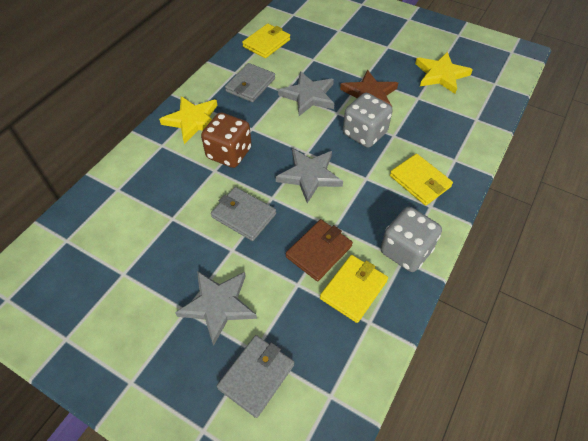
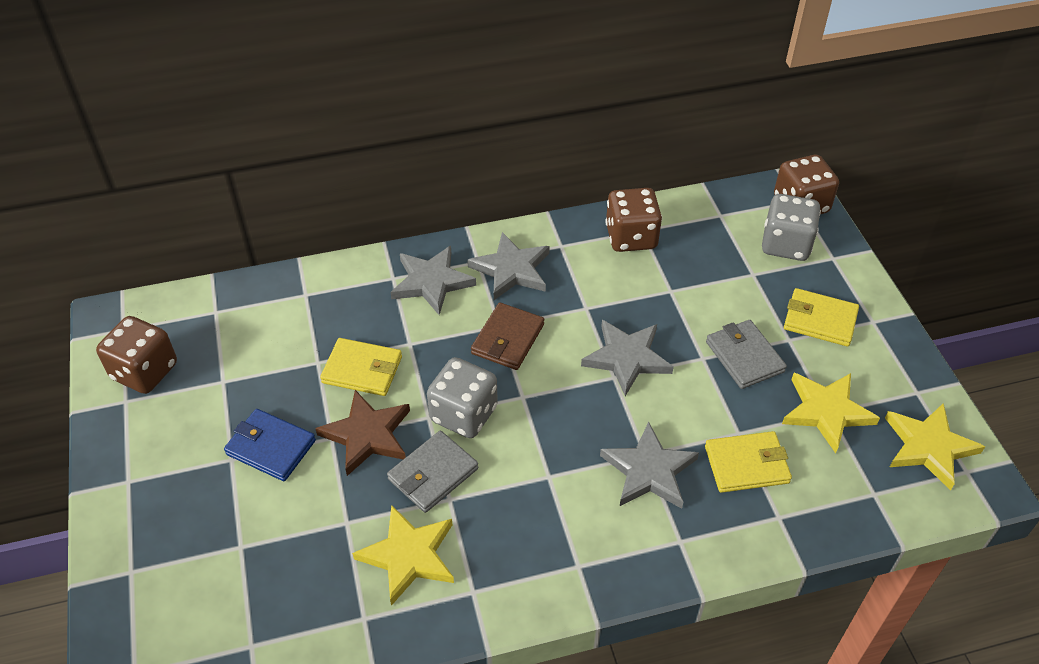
blue wallet: 0 -> 1
brown dice: 1 -> 3
grey star: 3 -> 4
grey wallet: 3 -> 2
yellow star: 2 -> 3

